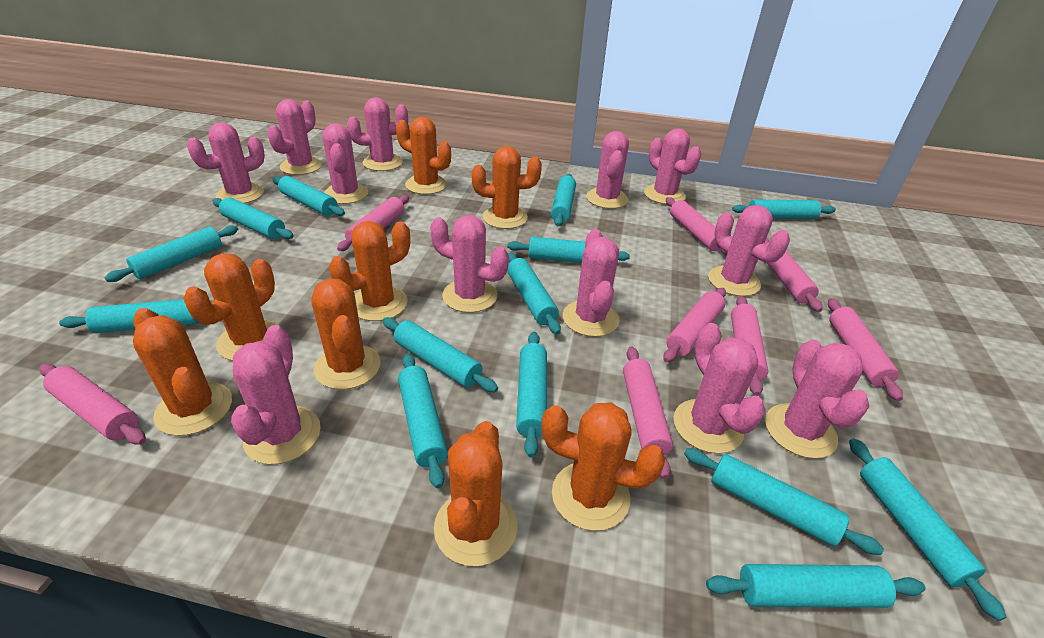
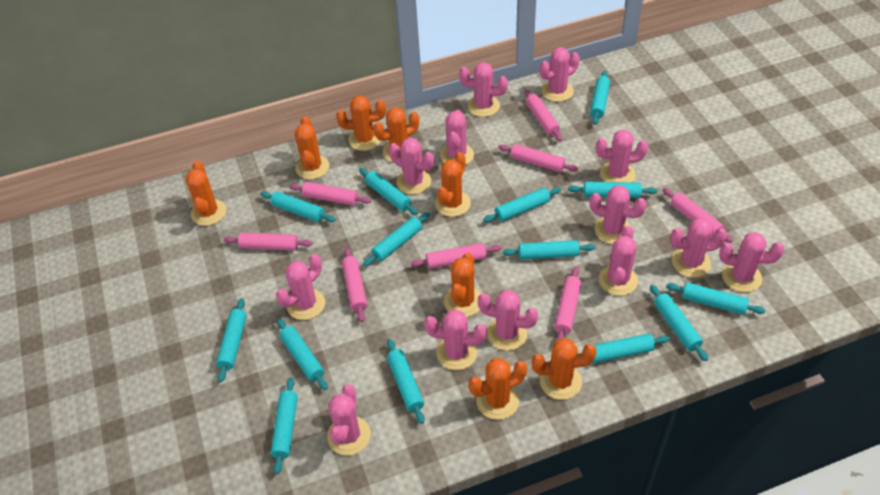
pink cactus: 12 -> 13

